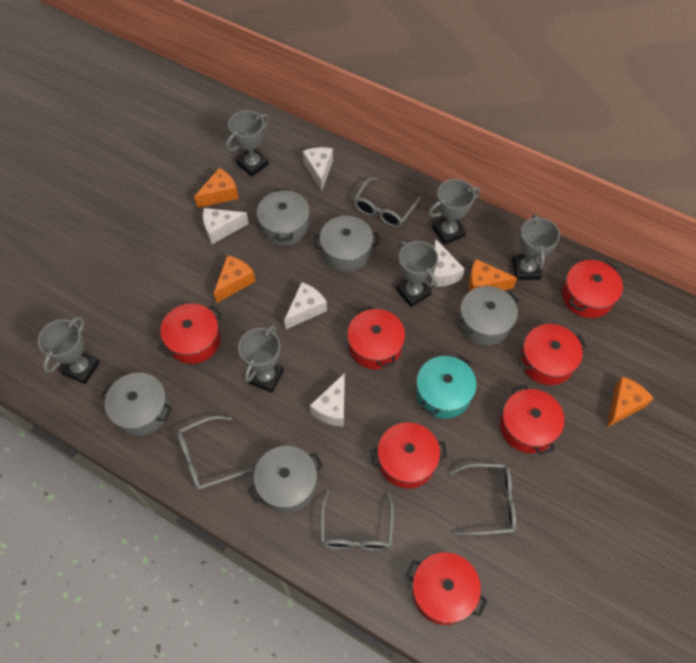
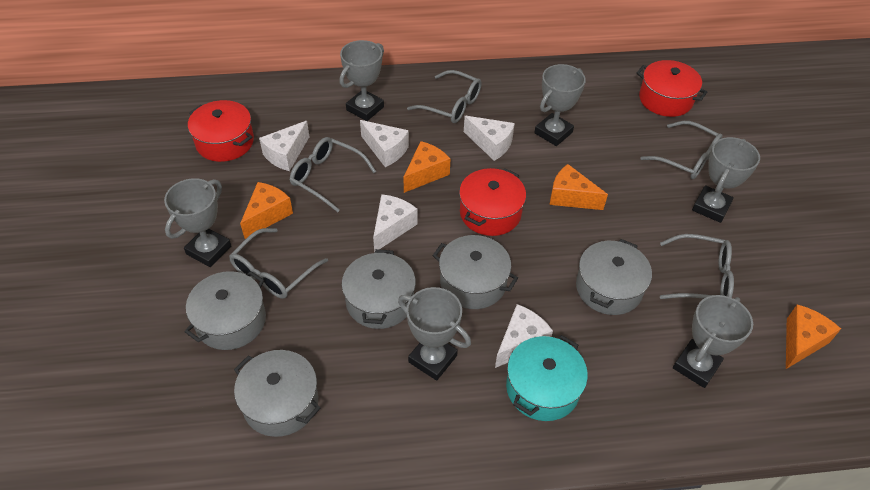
grey glasses: 4 -> 5
red pot: 7 -> 3

